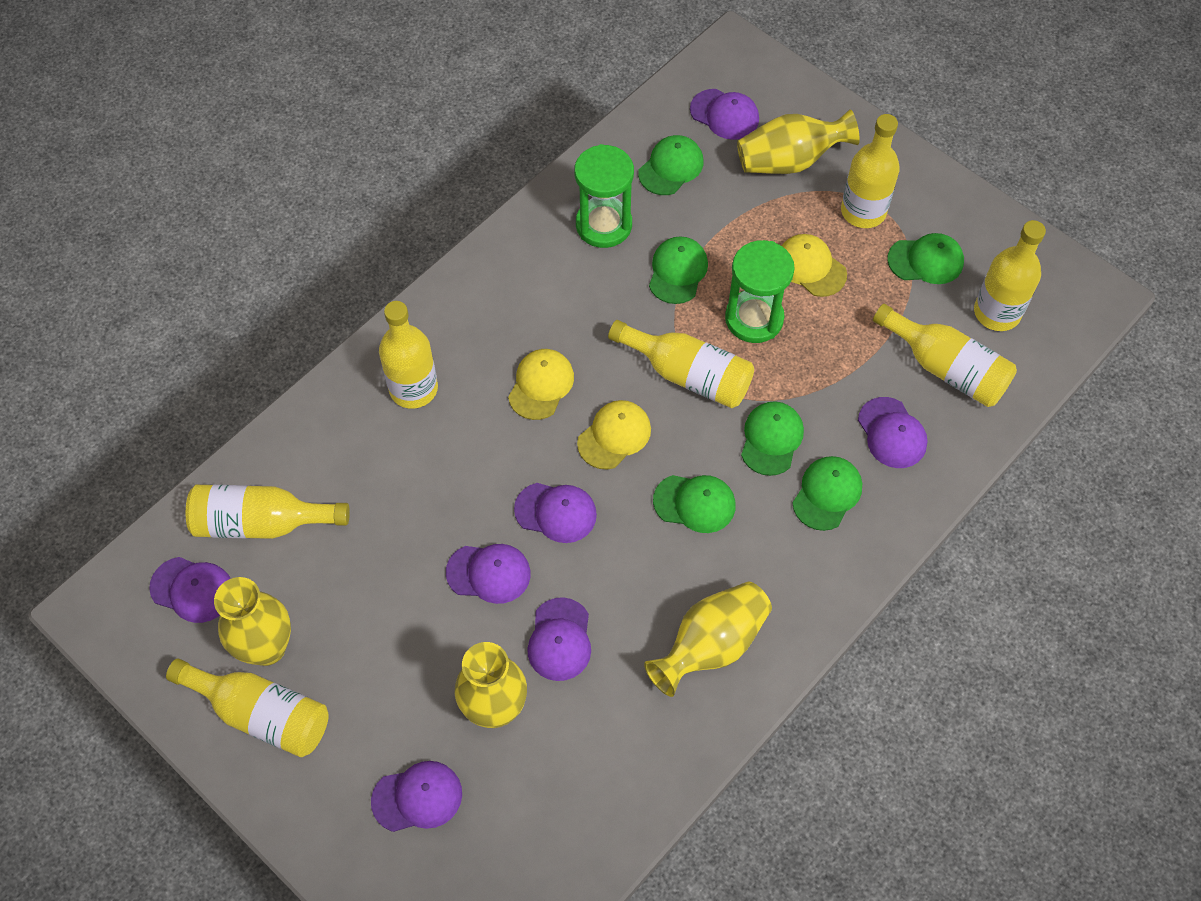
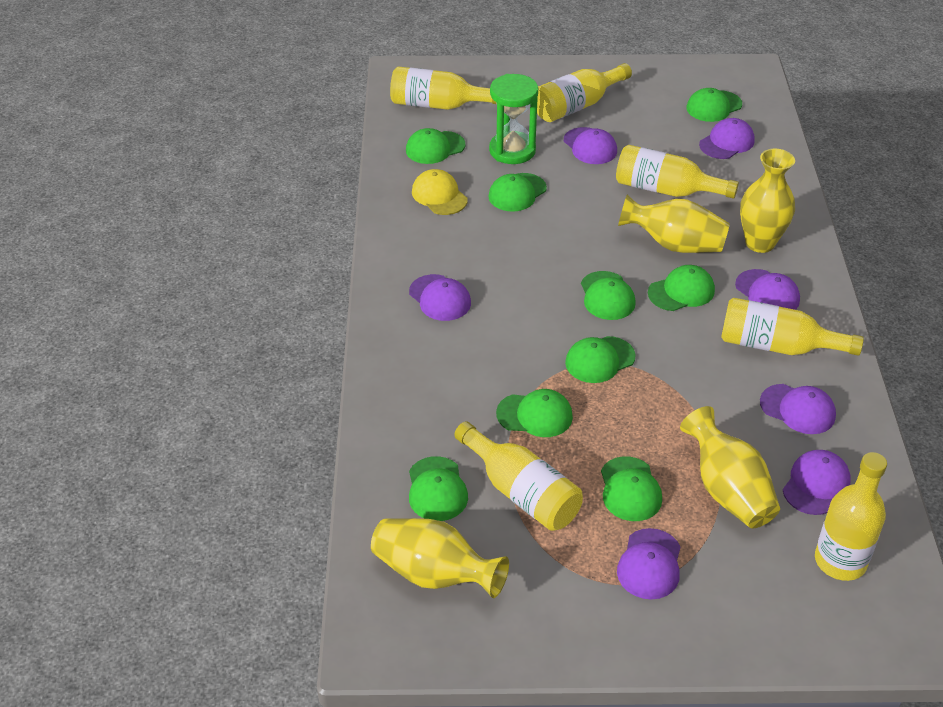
green cap: 6 -> 9
green hourglass: 2 -> 1
yellow bottle: 7 -> 6
yellow cap: 3 -> 1

